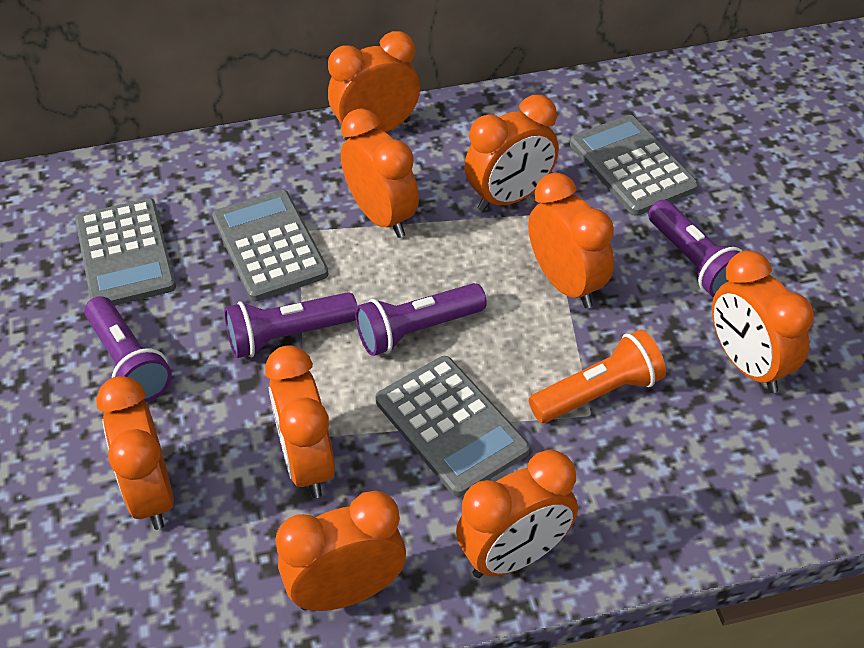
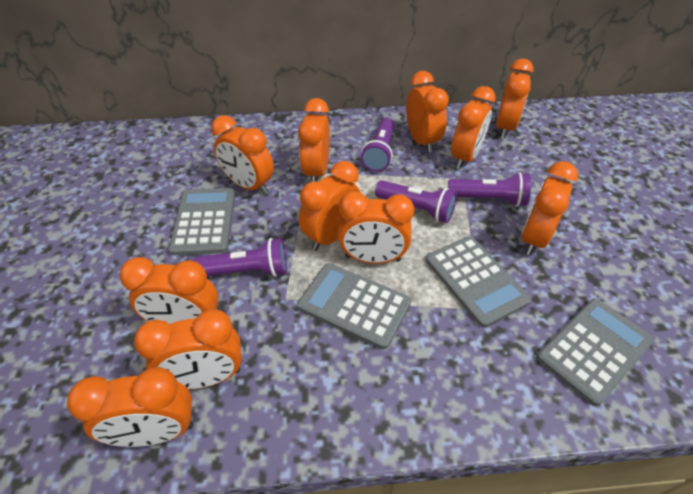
orange clock: 9 -> 11
orange flashlight: 1 -> 0

